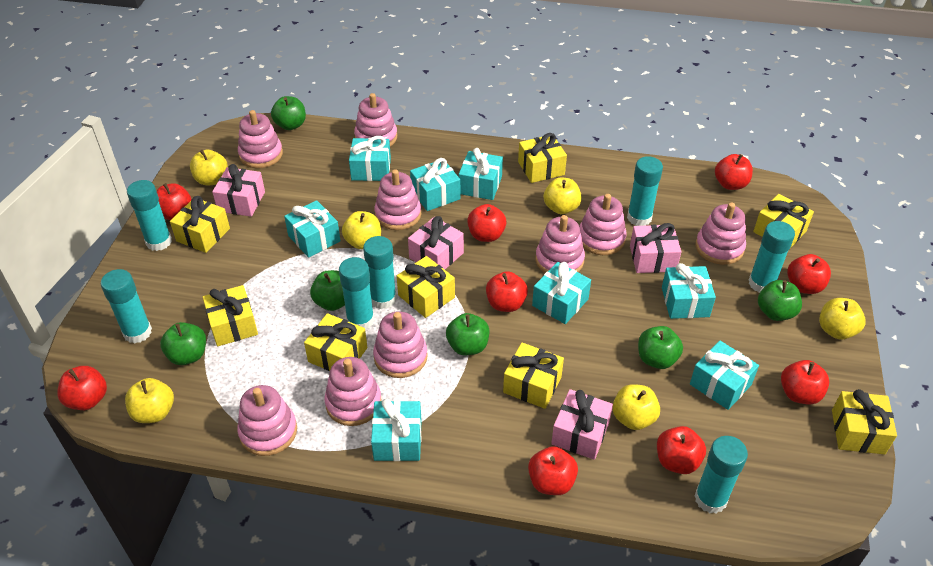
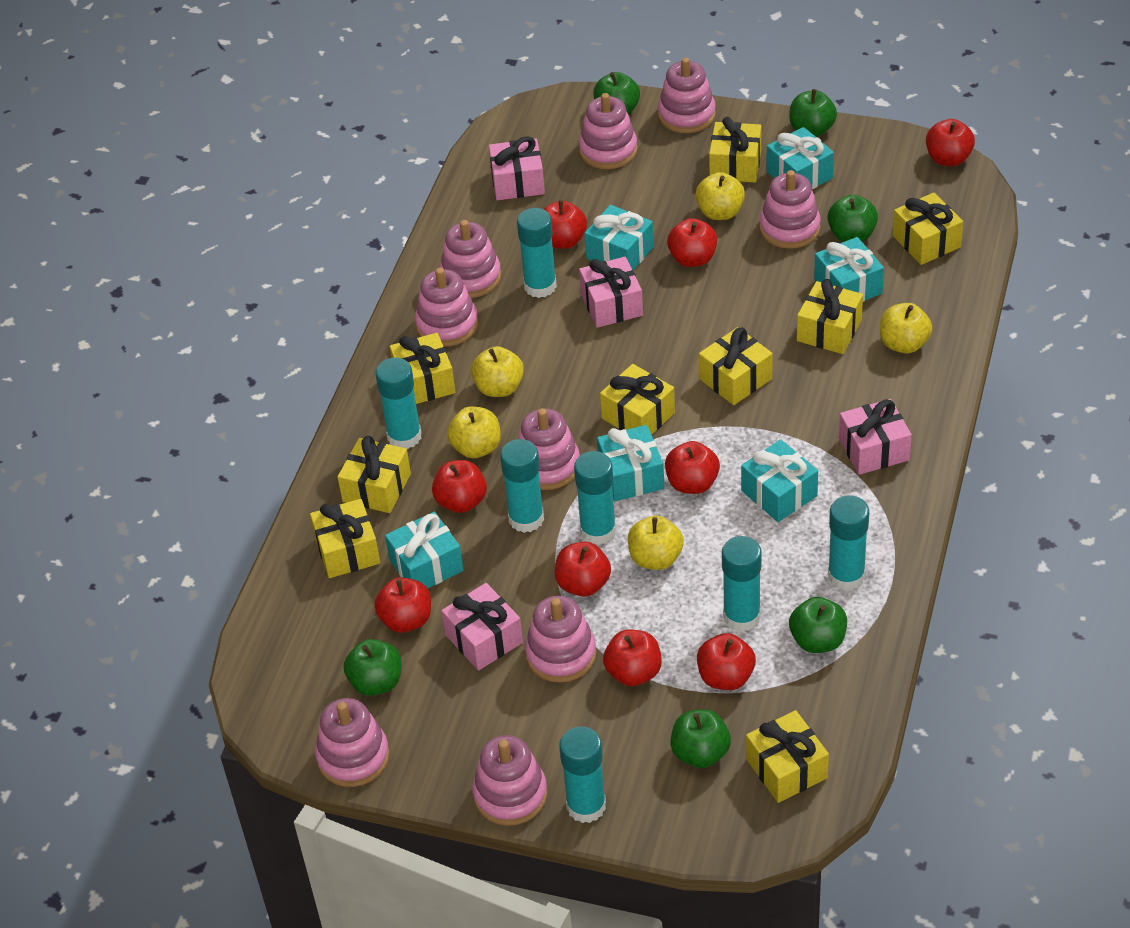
turquoise gift: 8 -> 6
yellow apple: 6 -> 5
yellow gift: 8 -> 9

